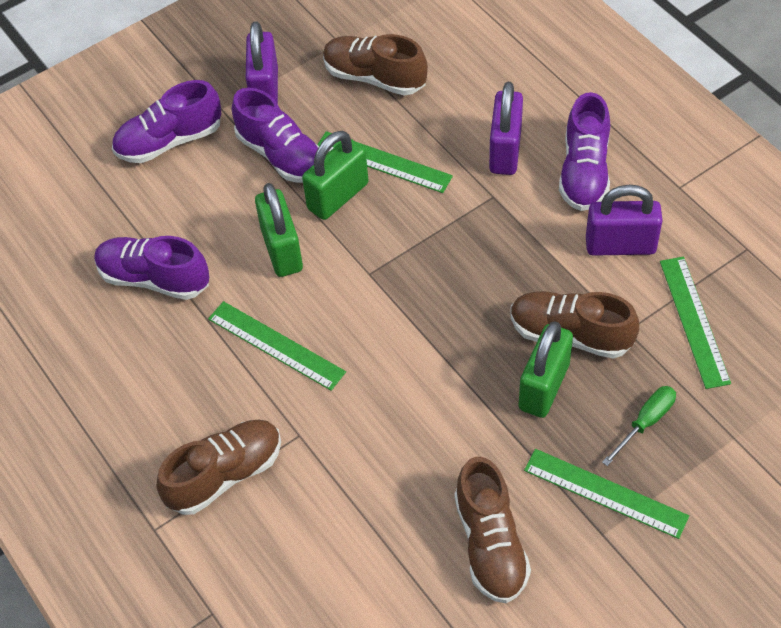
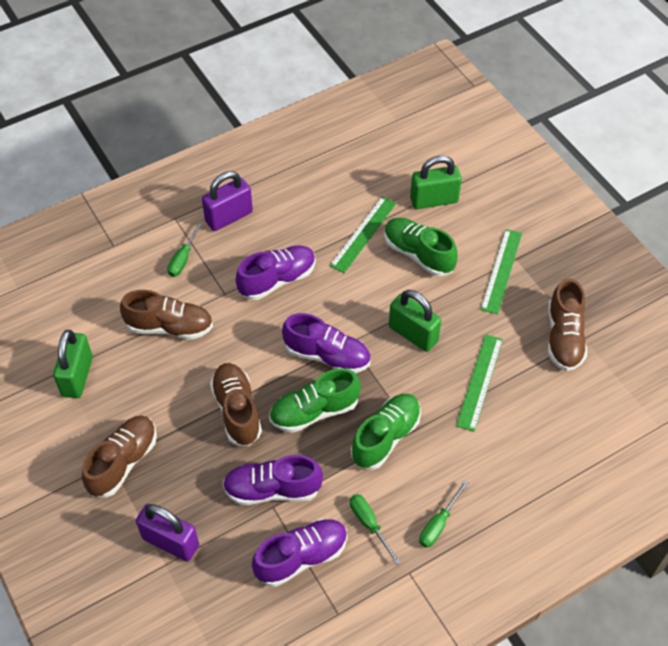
green ruler: 4 -> 3
green screwdriver: 1 -> 3
green shoe: 0 -> 3
purple padlock: 3 -> 2

